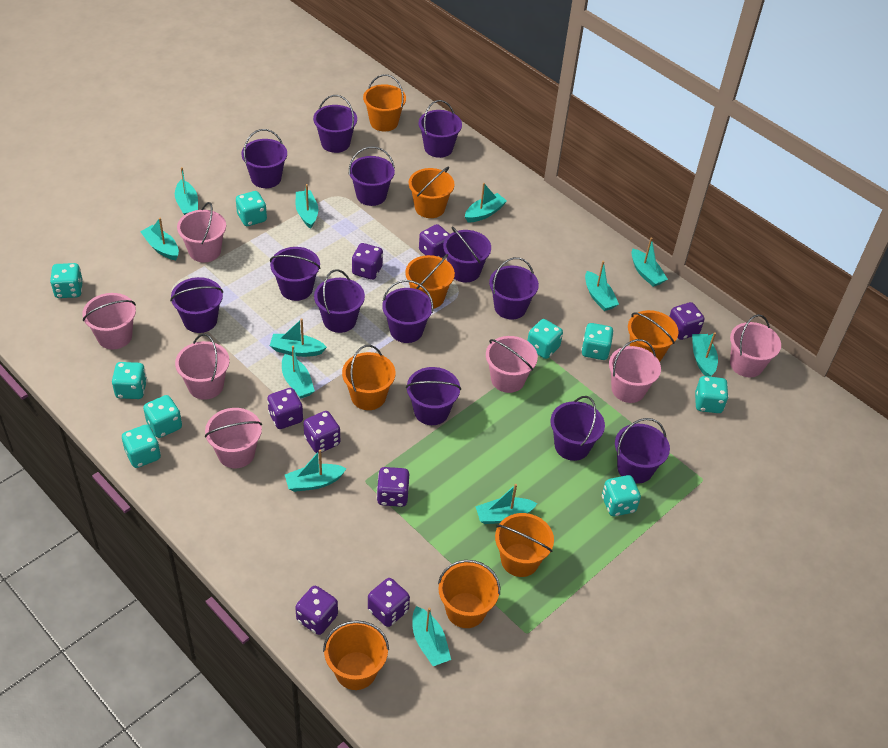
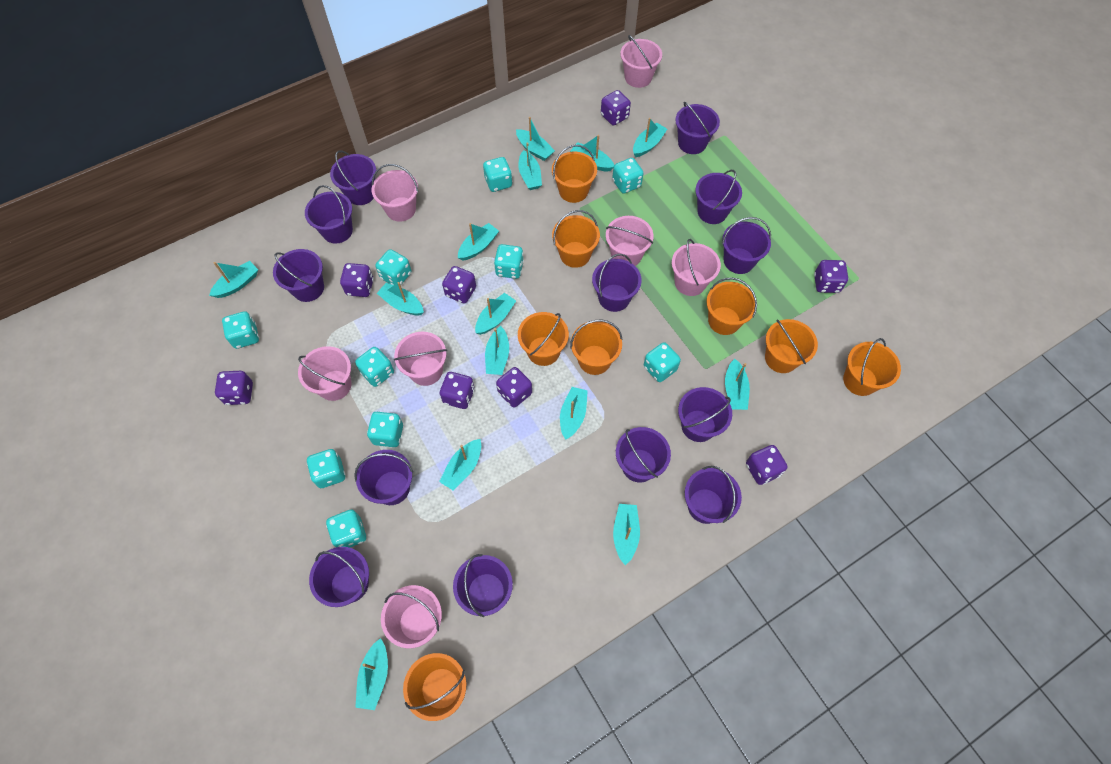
turquoise boat: 12 -> 14
turquoise dice: 9 -> 10

